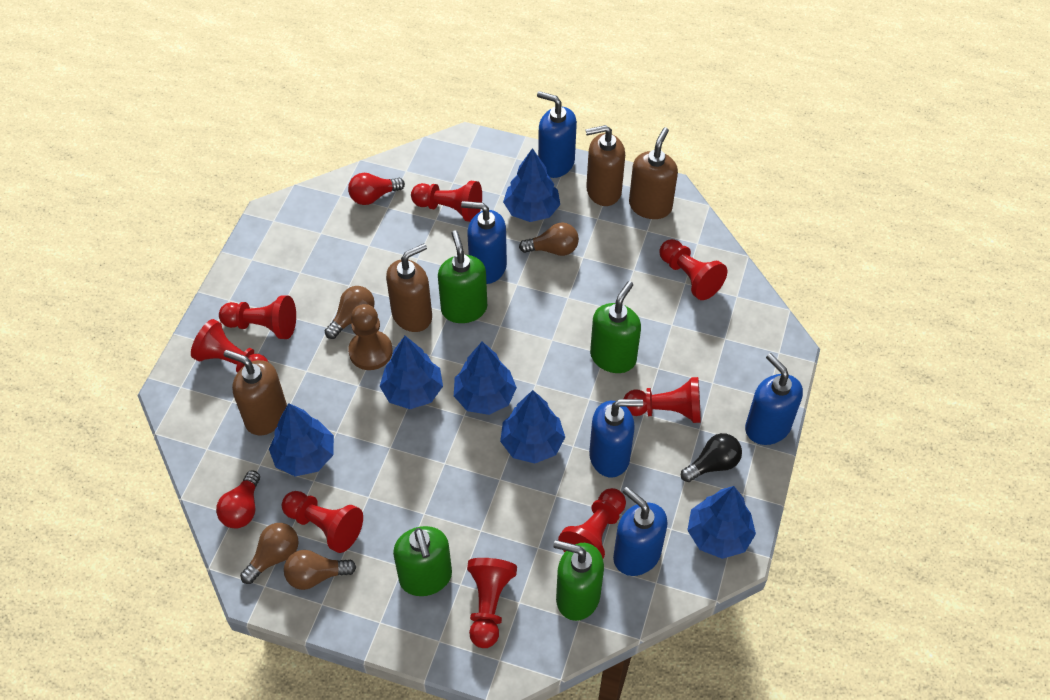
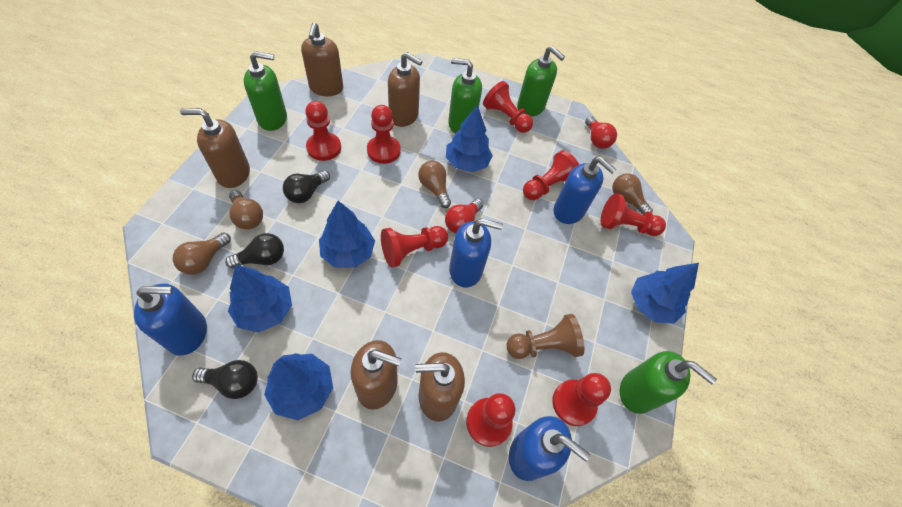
black light bulb: 1 -> 3
blue soap dispenser: 5 -> 4
blue tree: 6 -> 5
brown soap dispenser: 4 -> 5

